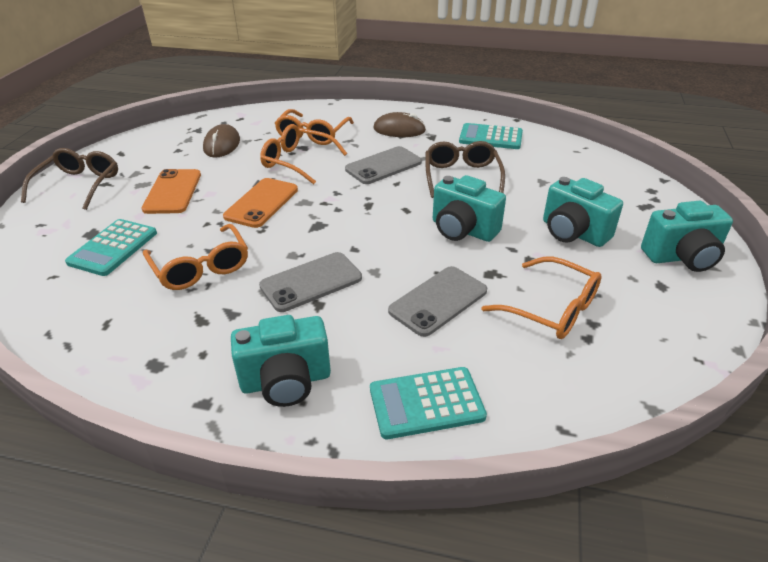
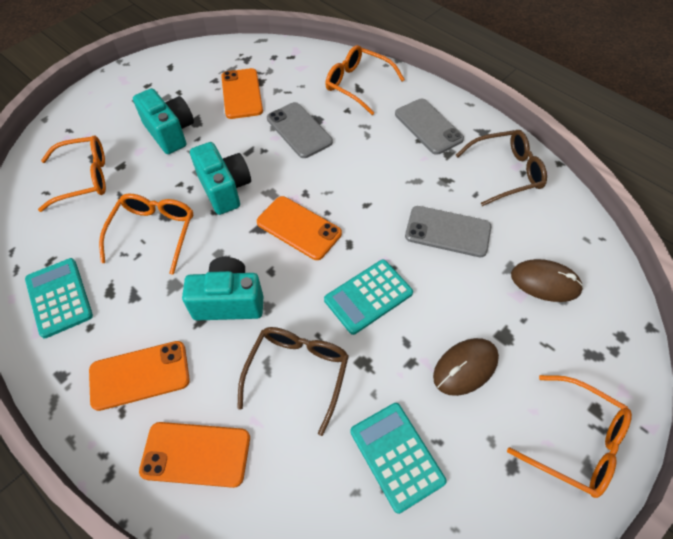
orange phone: 2 -> 4
turquoise camera: 4 -> 3

